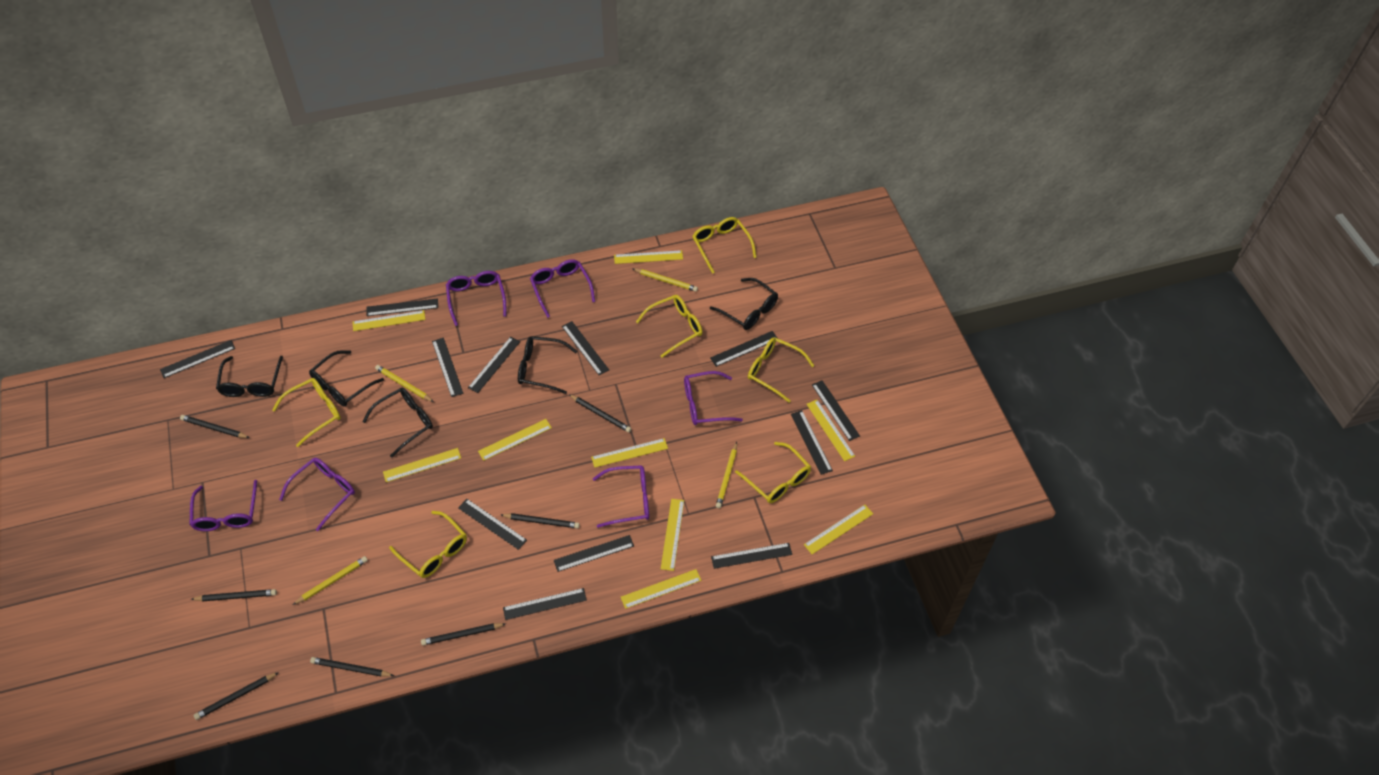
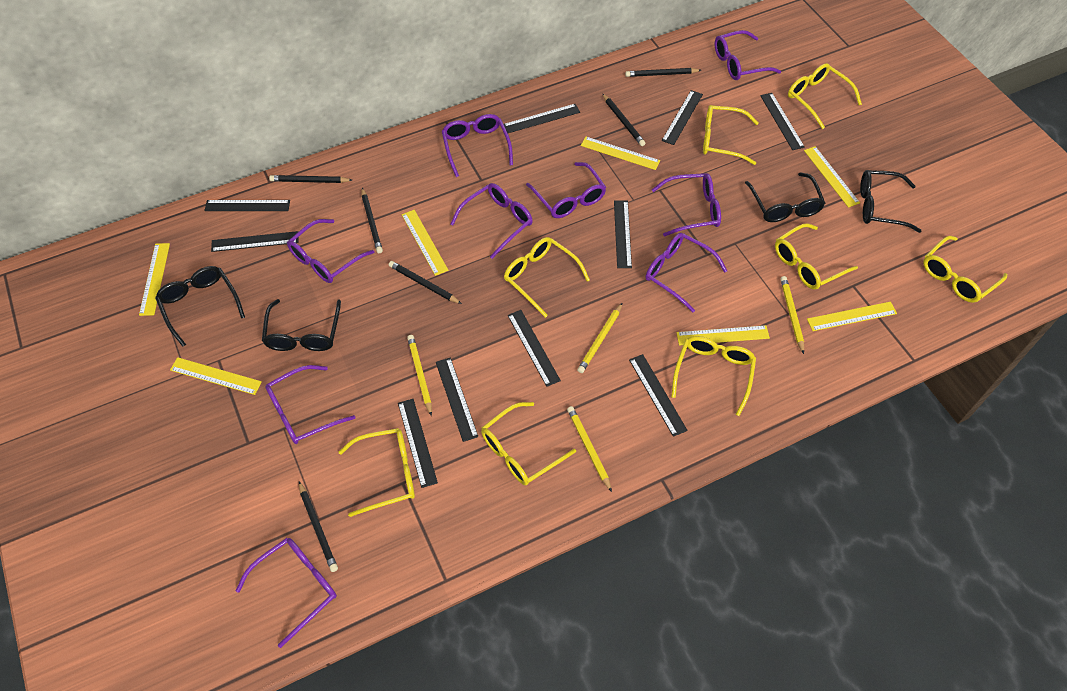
black glasses: 5 -> 4
black pencil: 7 -> 6
black ruler: 12 -> 10
purple glasses: 6 -> 9
yellow glasses: 6 -> 8
yellow ruler: 9 -> 7

